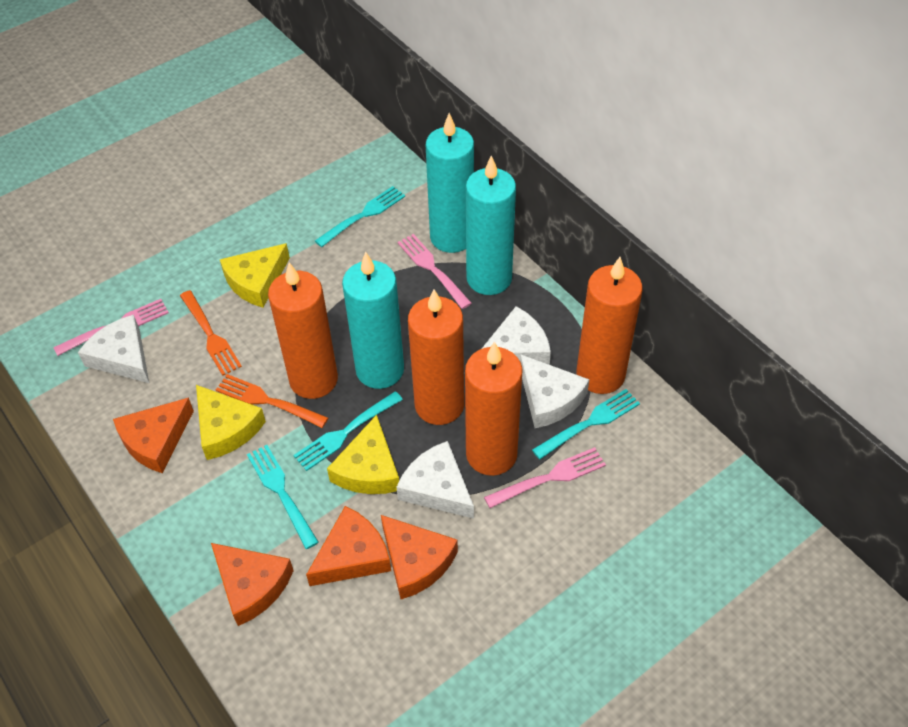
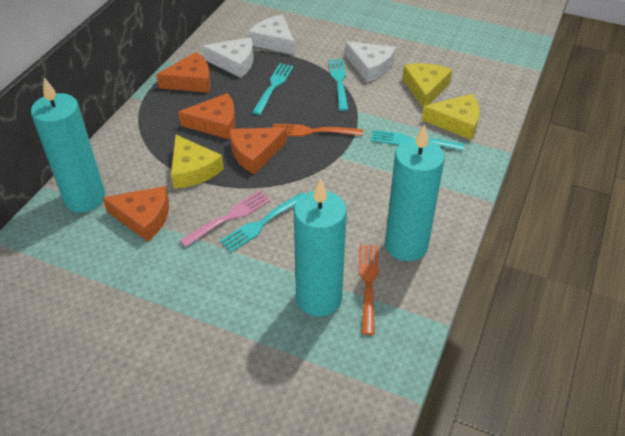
orange candle: 4 -> 0
pink fork: 3 -> 1
white cheese: 4 -> 3

